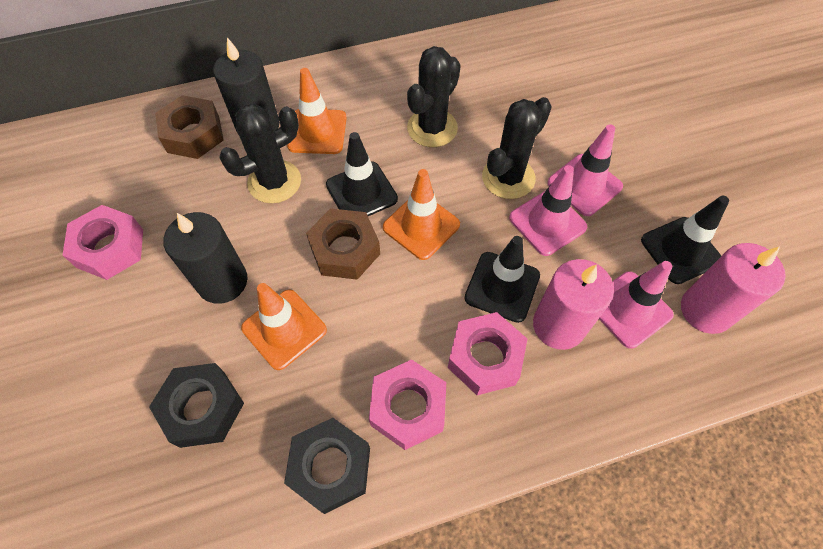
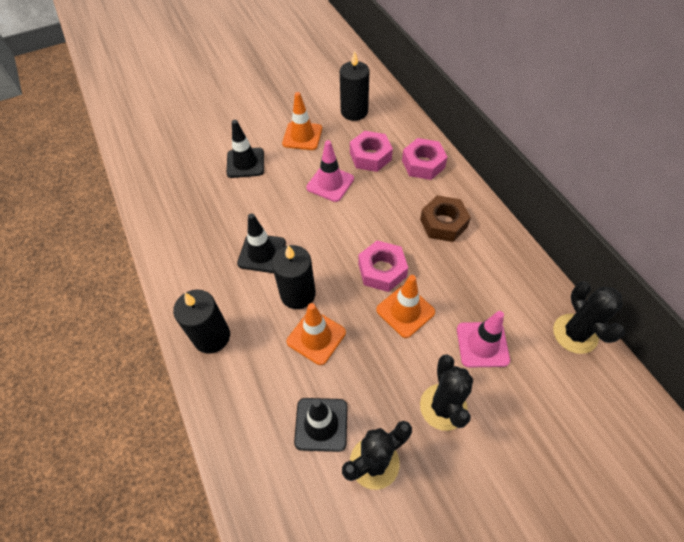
black candle: 2 -> 3
black nut: 2 -> 0
brown nut: 2 -> 1
pink candle: 2 -> 0
pink traffic cone: 3 -> 2

